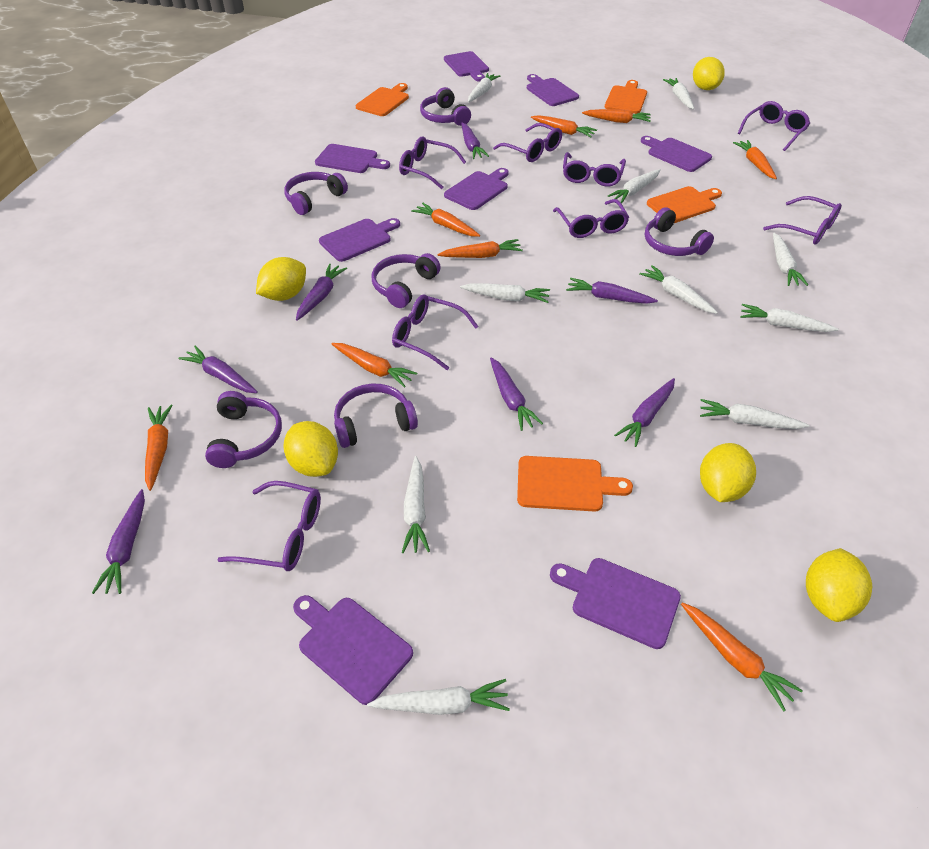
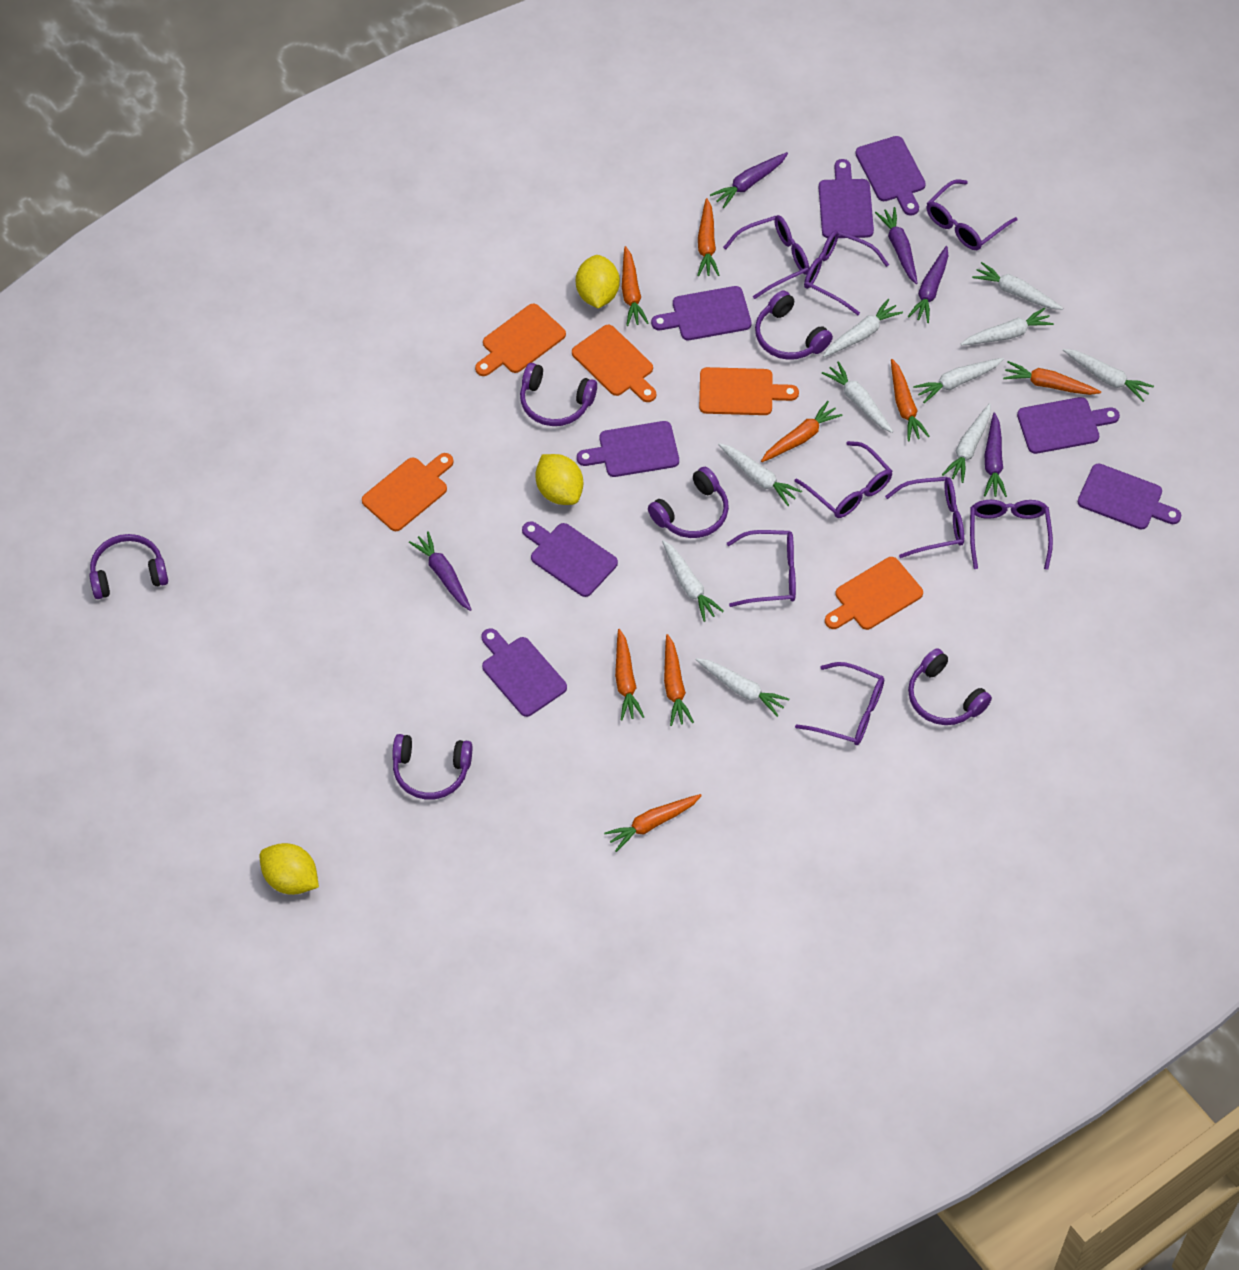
orange cutting board: 4 -> 5
purple carrot: 7 -> 5
yellow lemon: 5 -> 3

